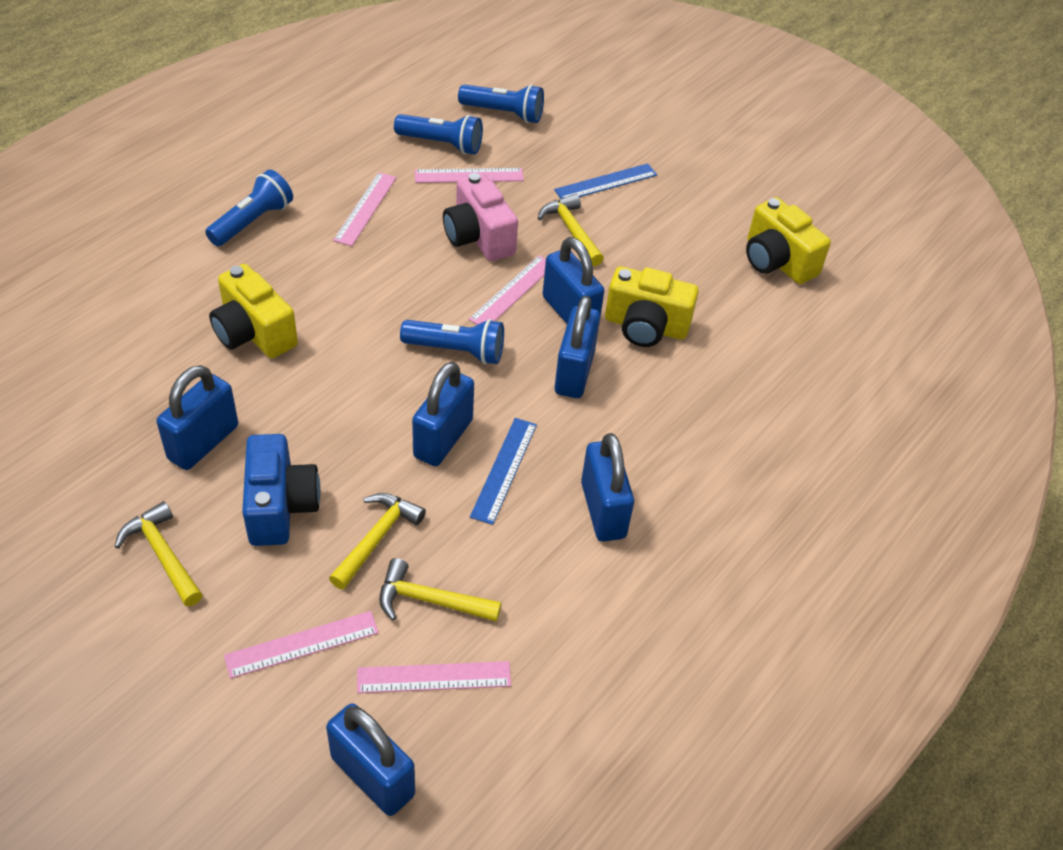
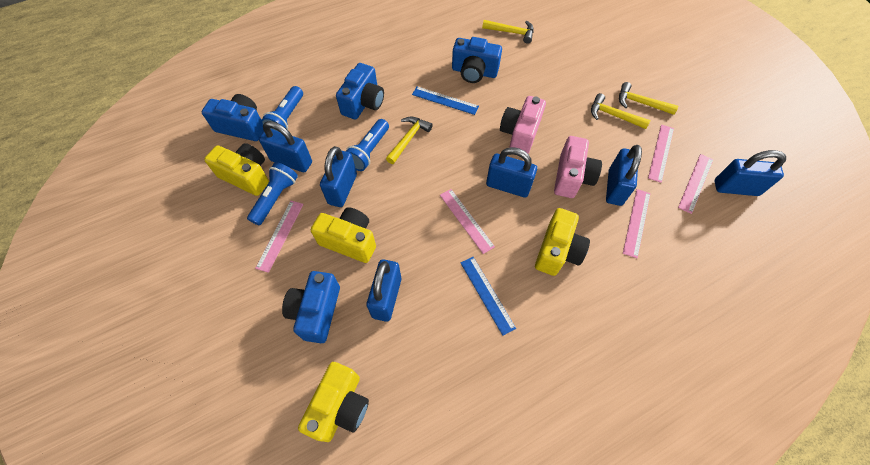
blue camera: 1 -> 4
blue flashlight: 4 -> 3
pink camera: 1 -> 2
yellow camera: 3 -> 4

